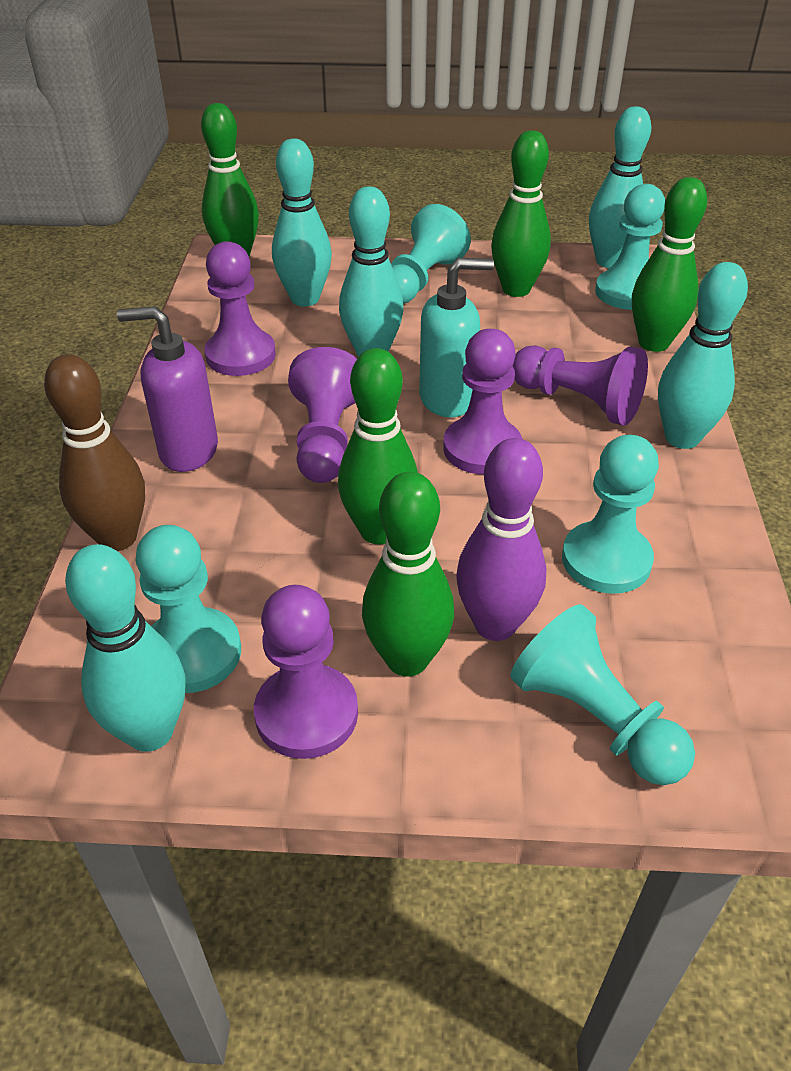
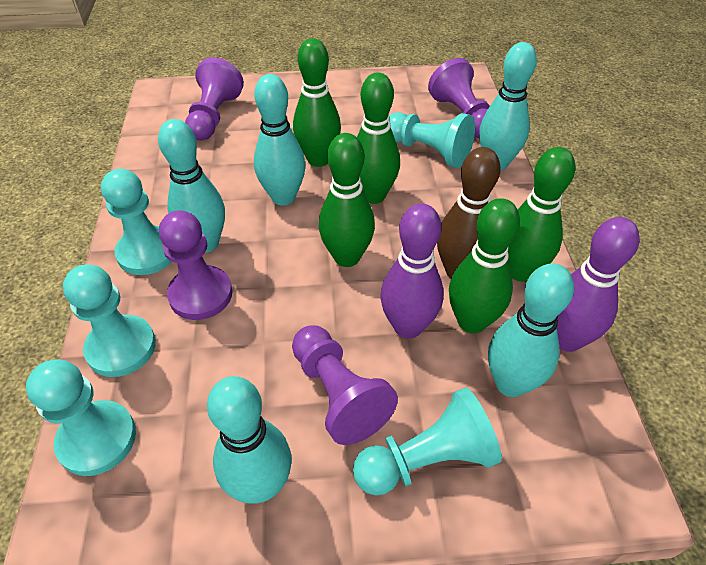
purple bowling pin: 1 -> 2
purple pawn: 5 -> 4
purple soap dispenser: 1 -> 0
turquoise soap dispenser: 1 -> 0

